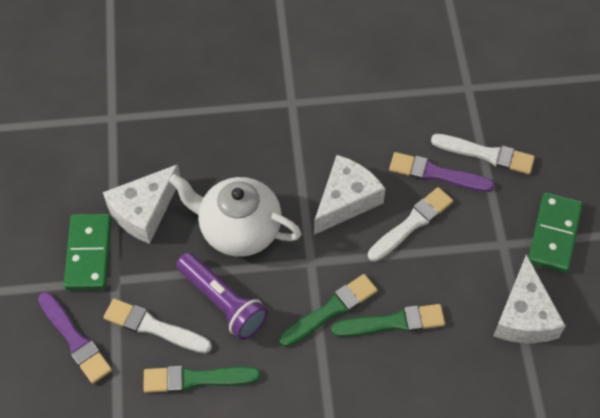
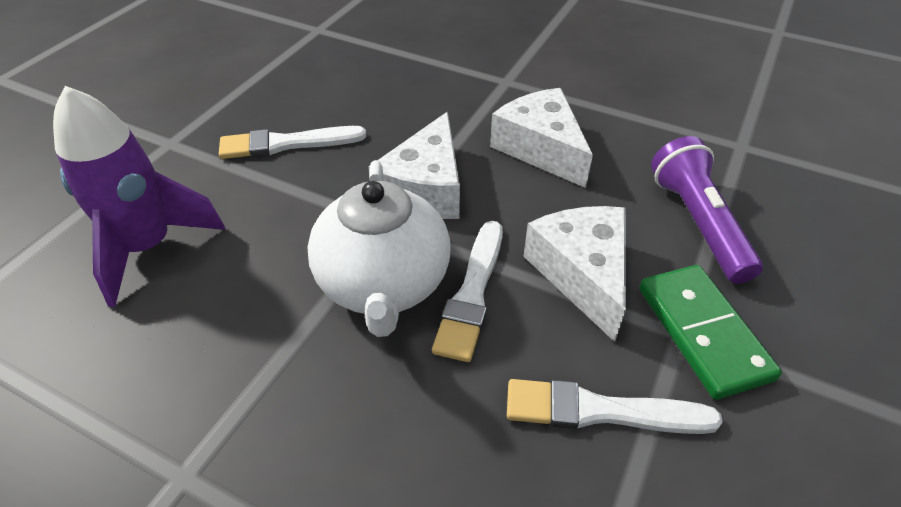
green brush: 3 -> 0
green domino: 2 -> 1
purple brush: 2 -> 0
purple rocket: 0 -> 1

